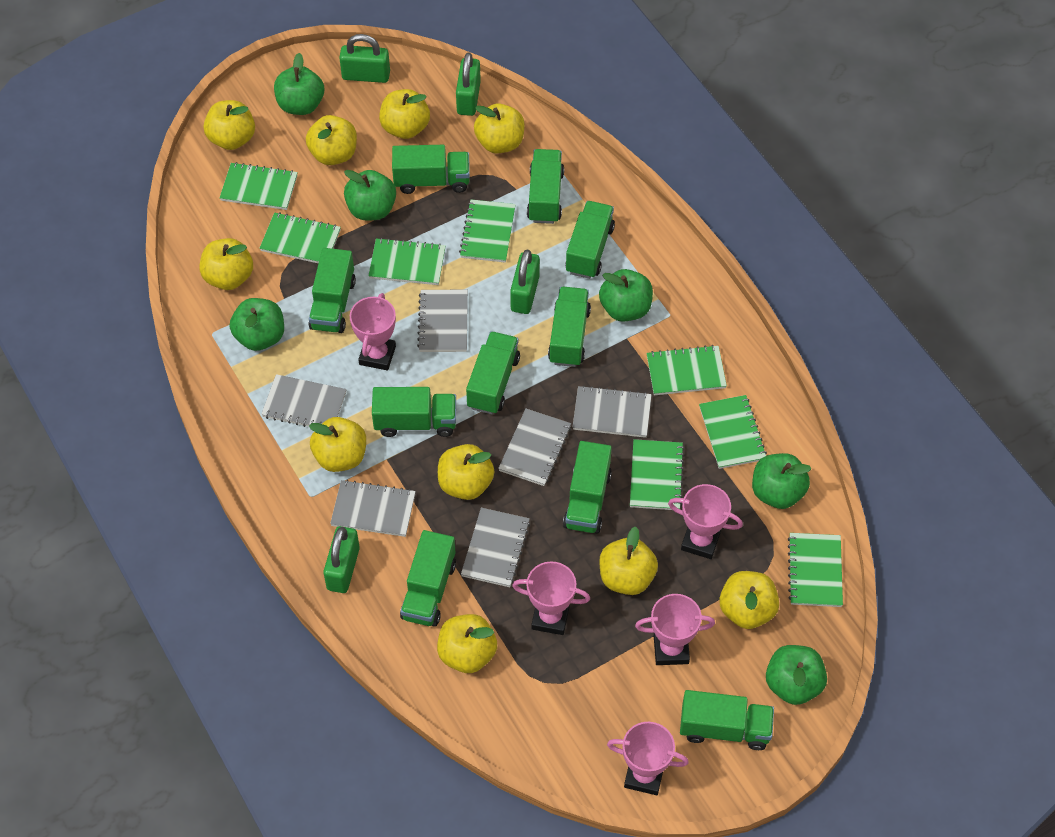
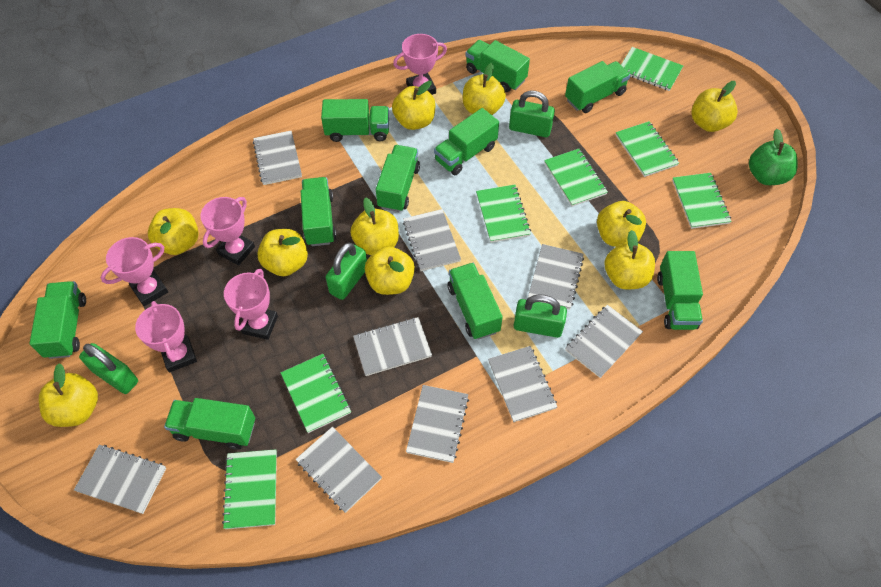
green apple: 6 -> 1
green notebook: 8 -> 7
grey notebook: 6 -> 9

